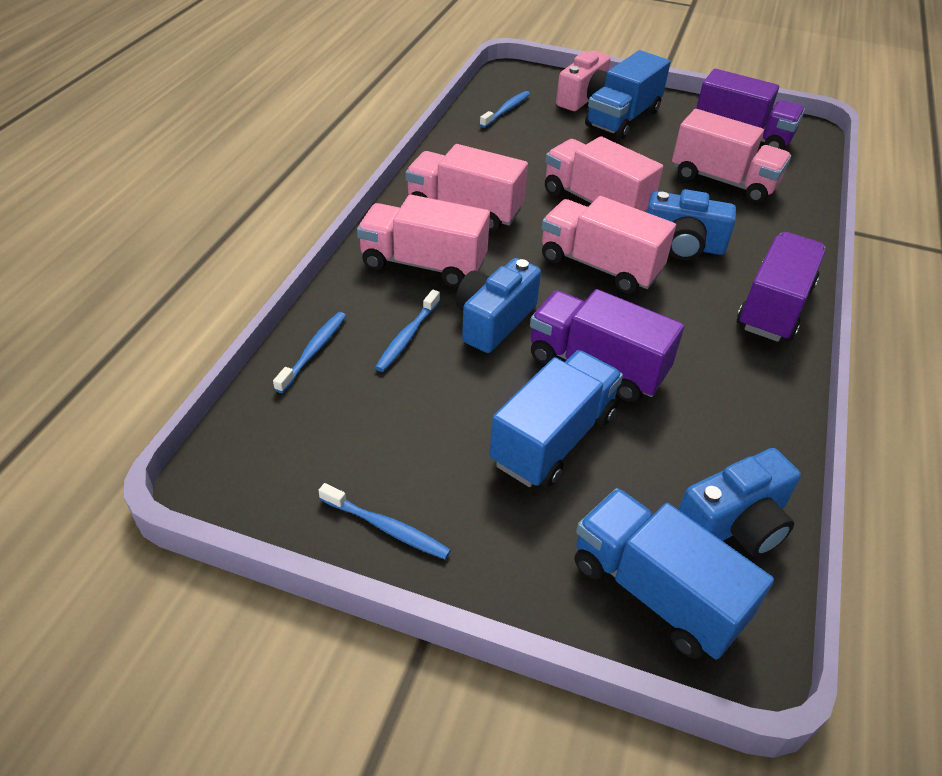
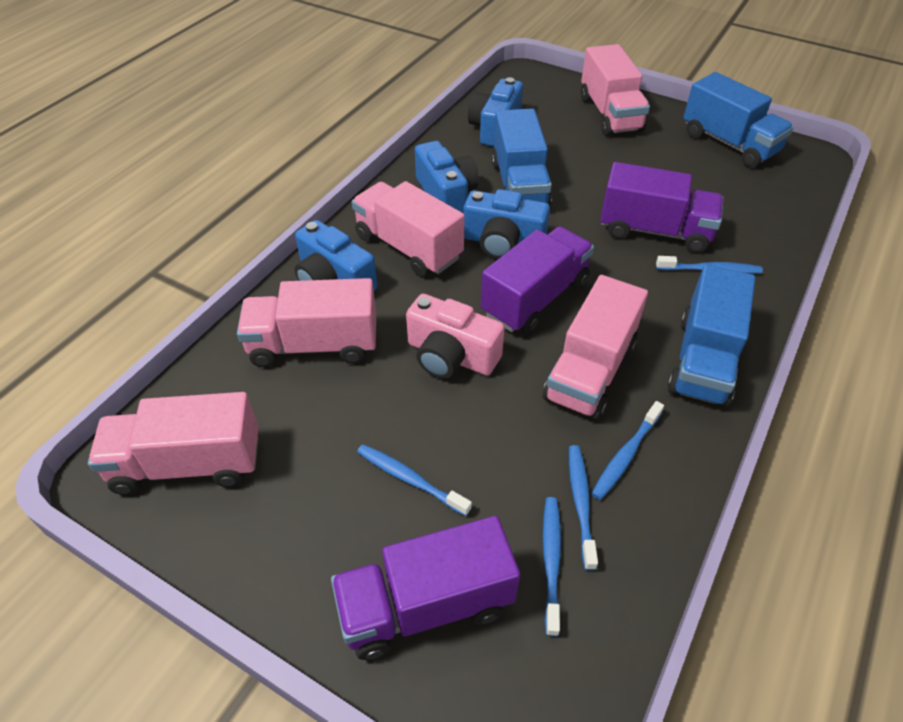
blue camera: 3 -> 4
blue toothbrush: 4 -> 5

